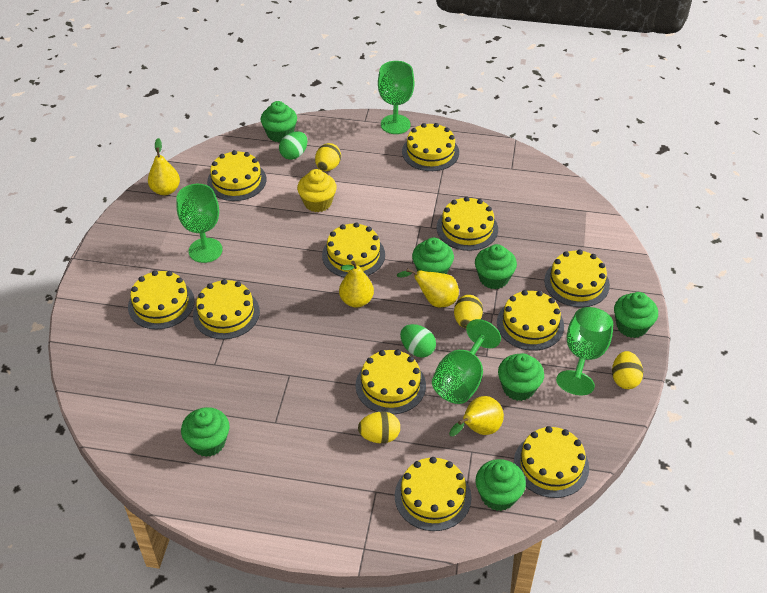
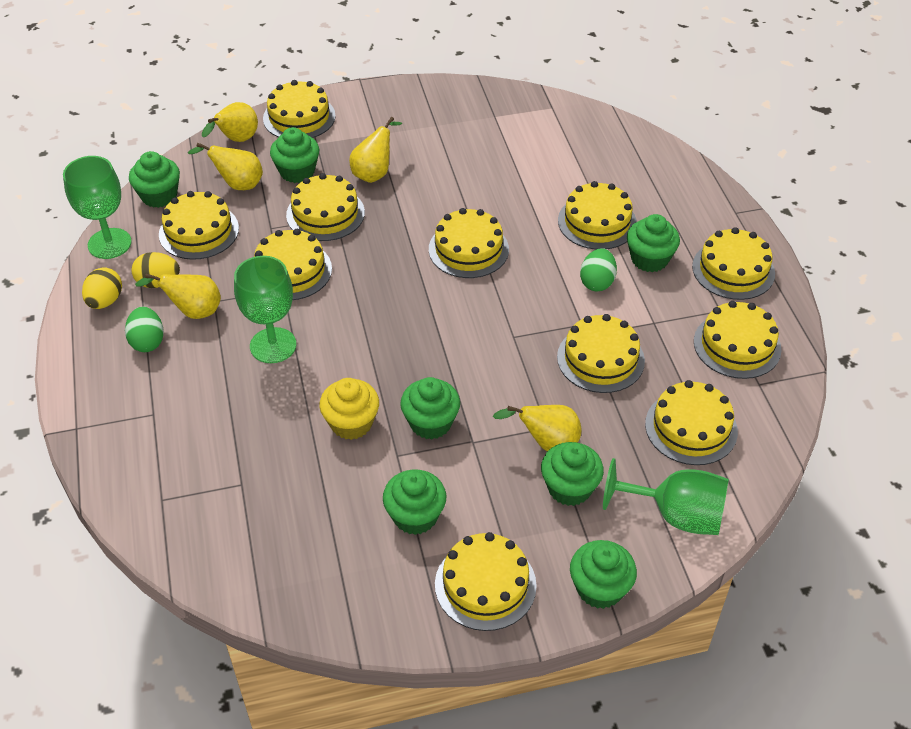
green goblet: 4 -> 3
yellow egg: 4 -> 2
yellow pear: 4 -> 5

